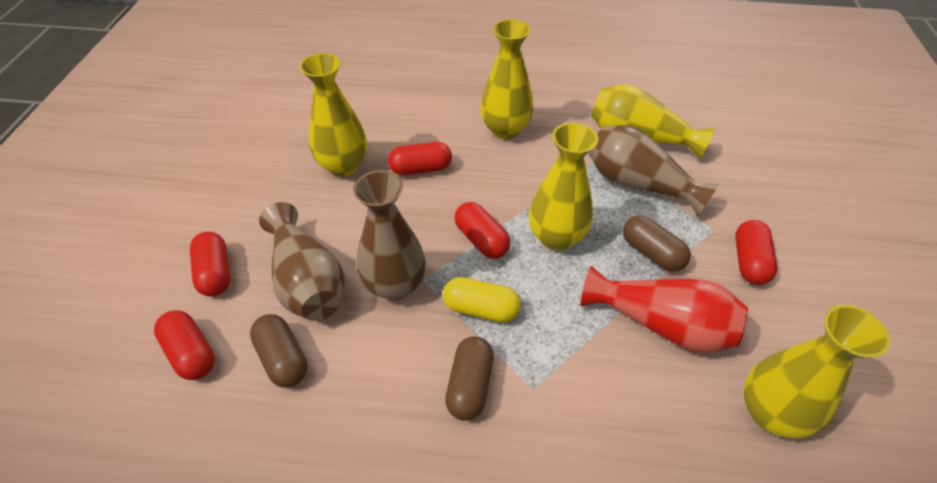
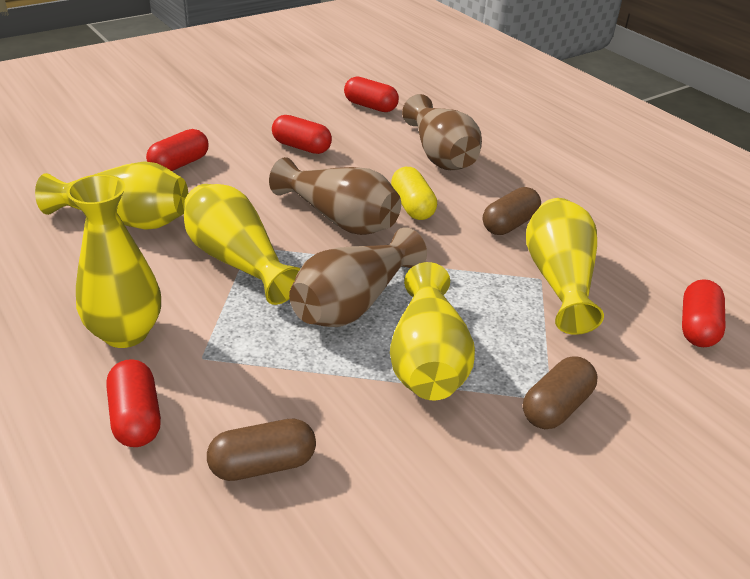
red vase: 1 -> 0

